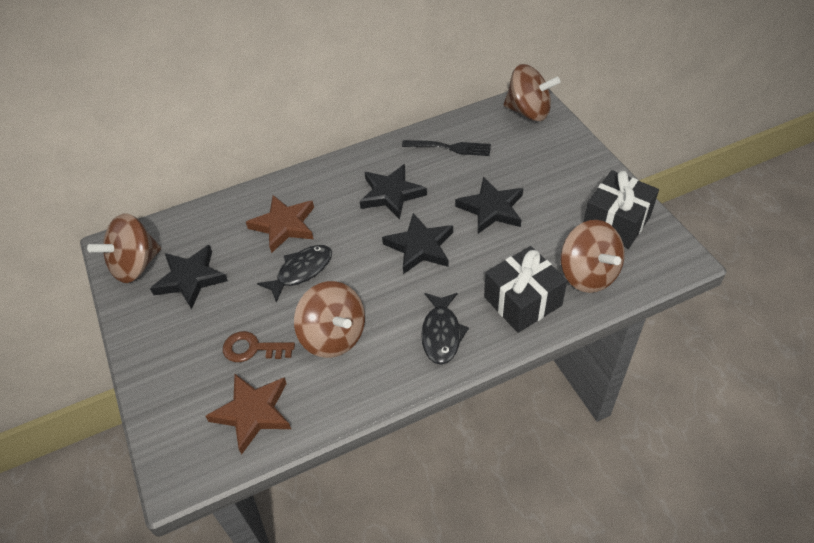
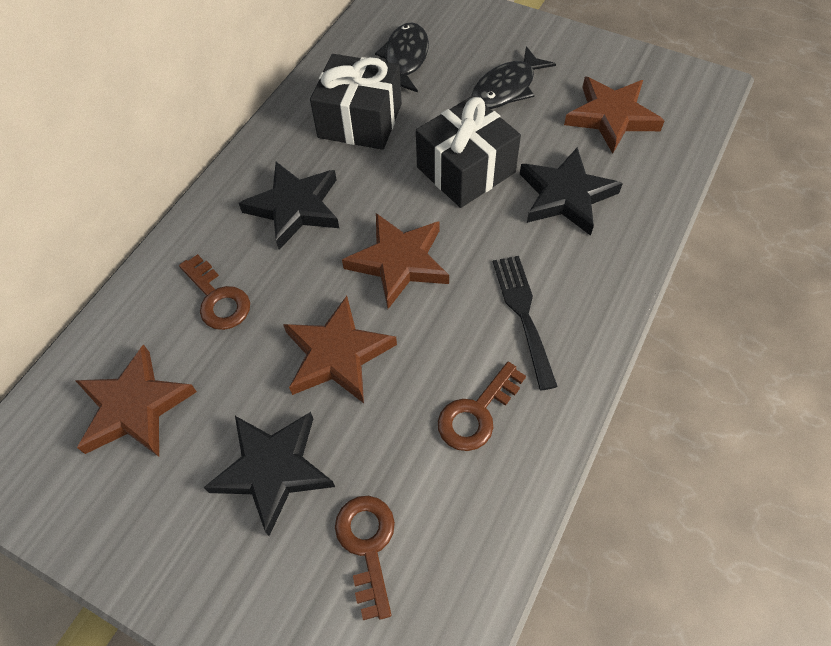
black star: 4 -> 3
brown key: 1 -> 3
brown spinning top: 4 -> 0
brown star: 2 -> 4

